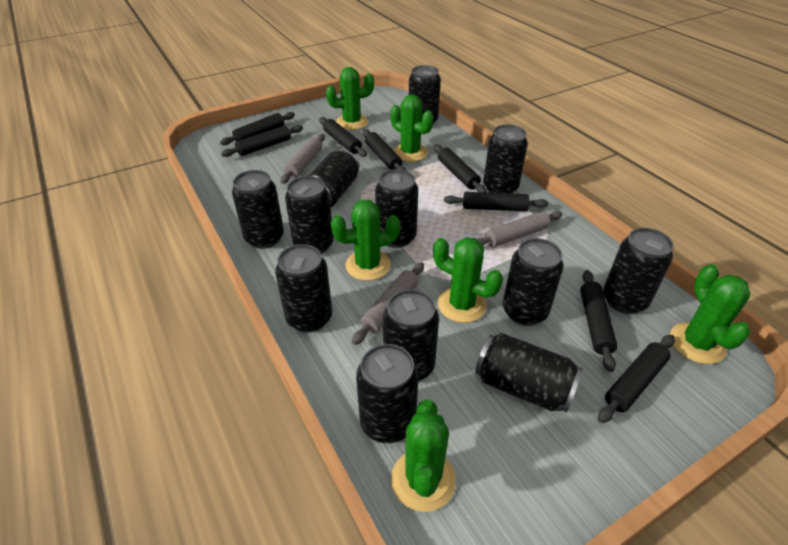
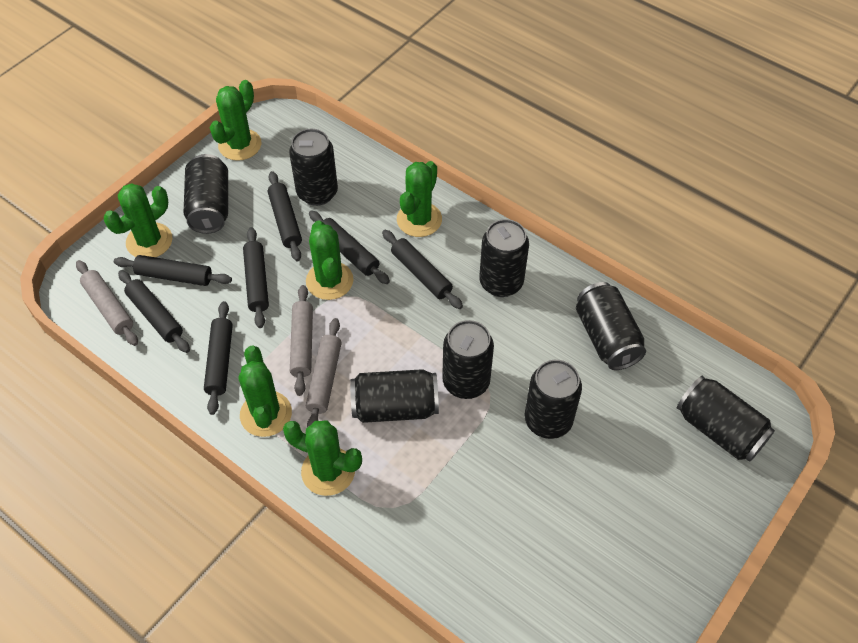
black can: 12 -> 8
black rolling pin: 8 -> 7

